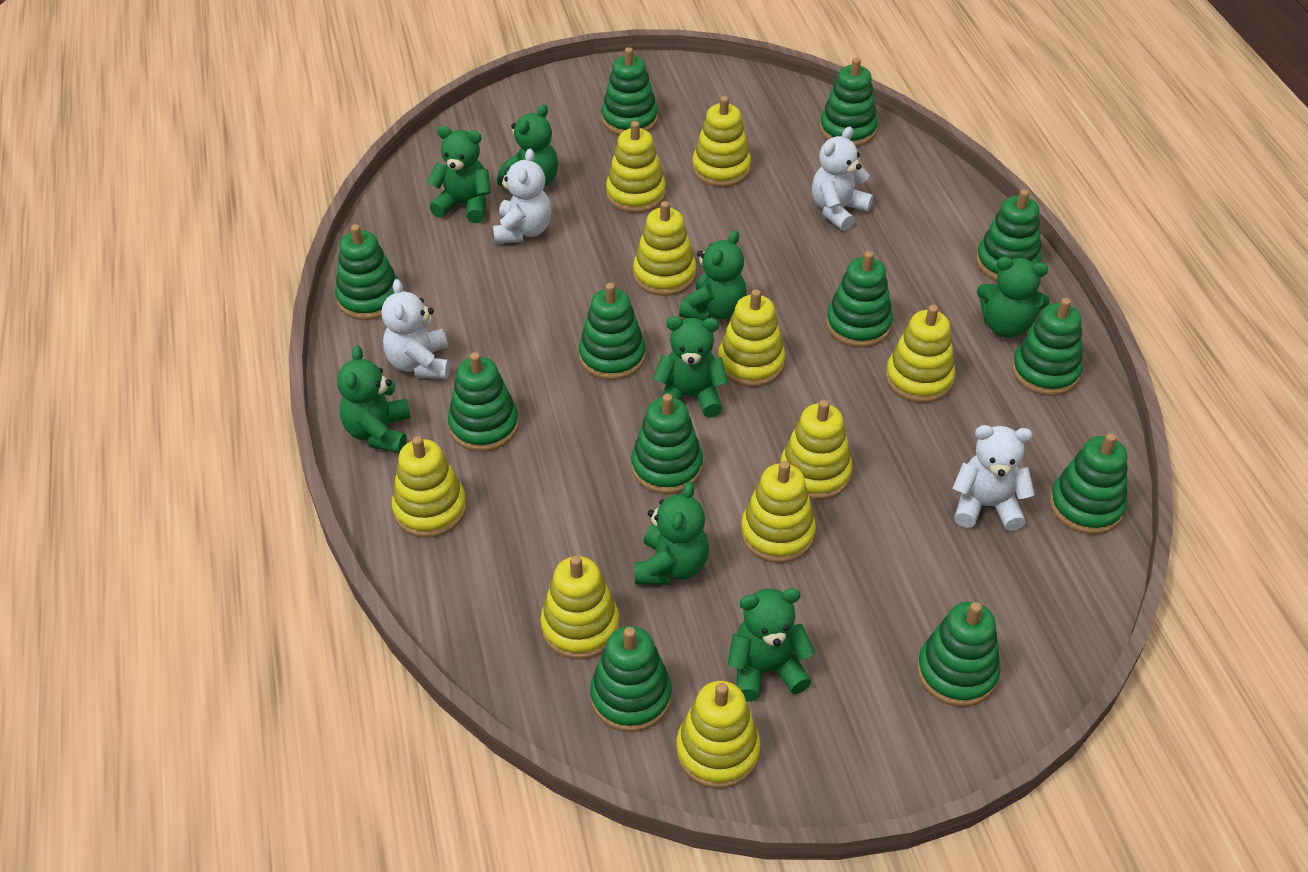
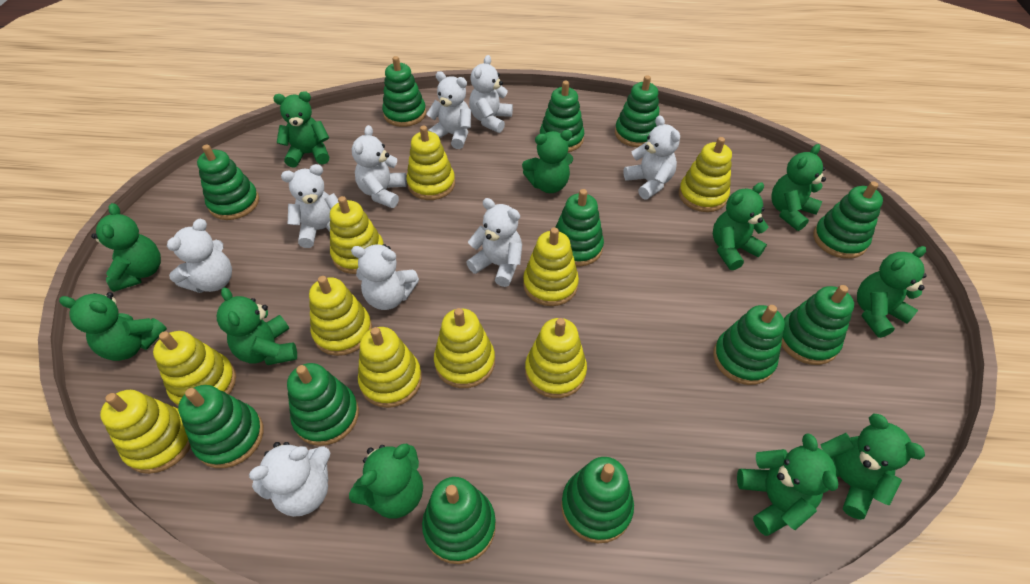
green teddy bear: 8 -> 11
white teddy bear: 4 -> 9

